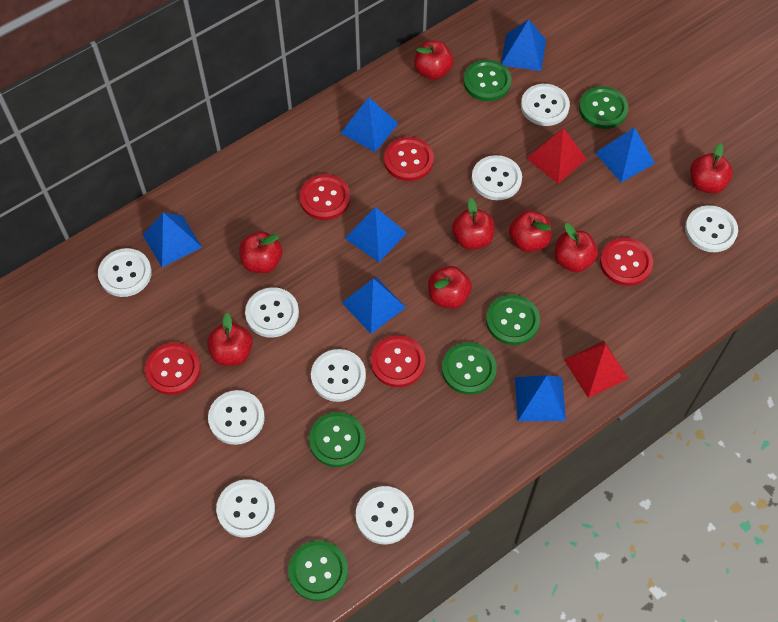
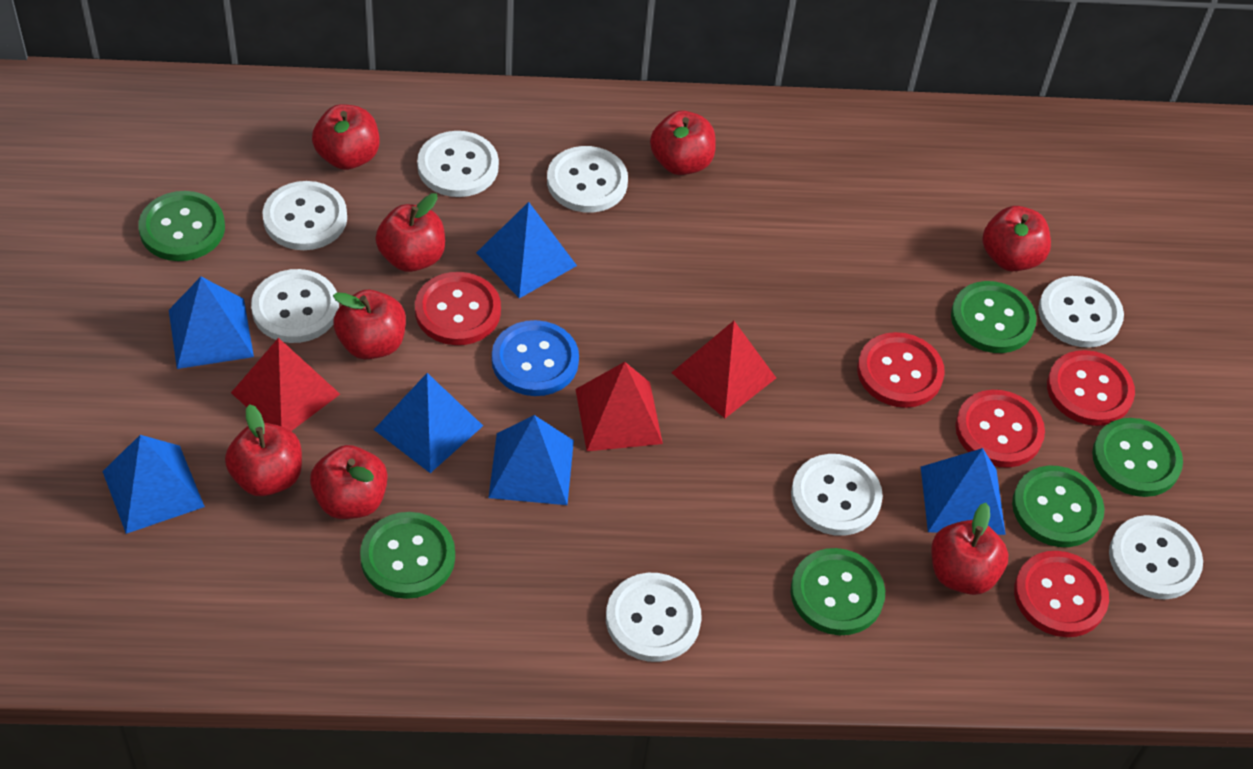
blue button: 0 -> 1
blue pyramid: 7 -> 6
red pyramid: 2 -> 3
white button: 9 -> 8

